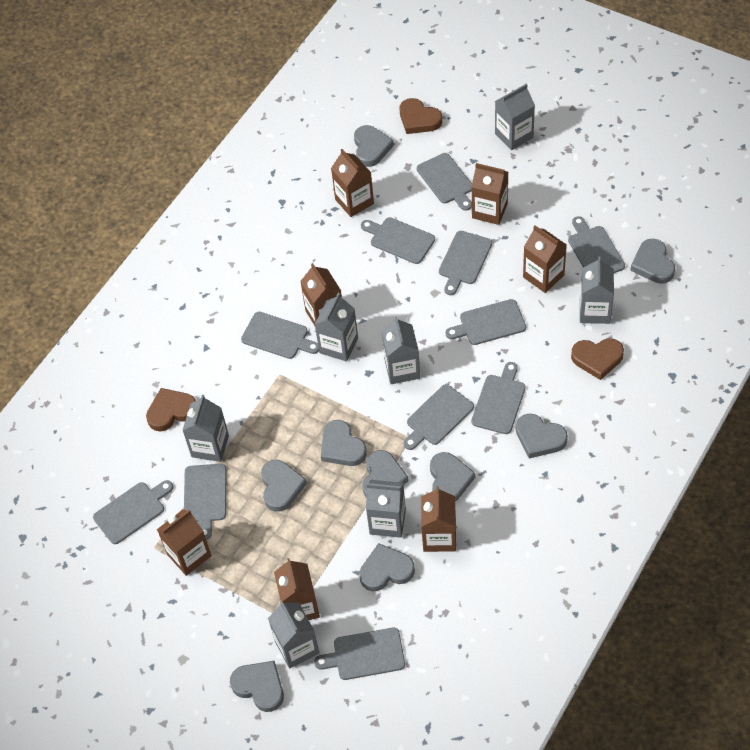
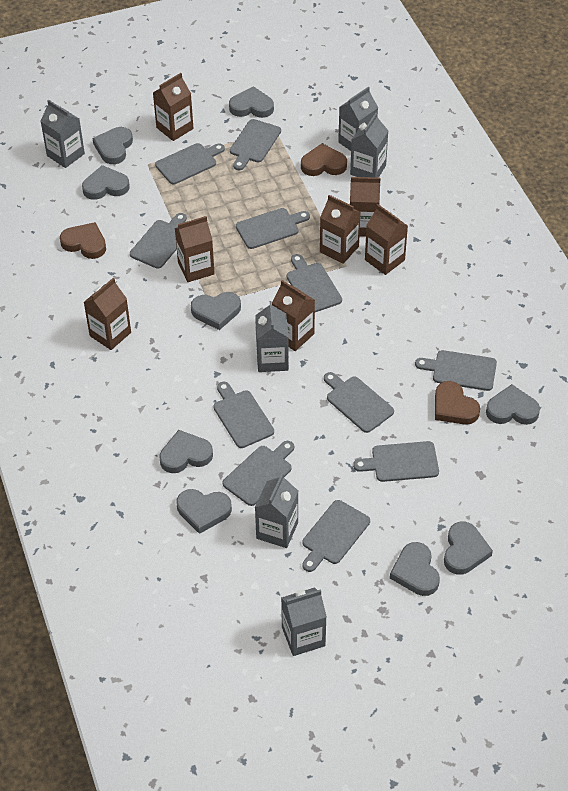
grey carton: 7 -> 6

